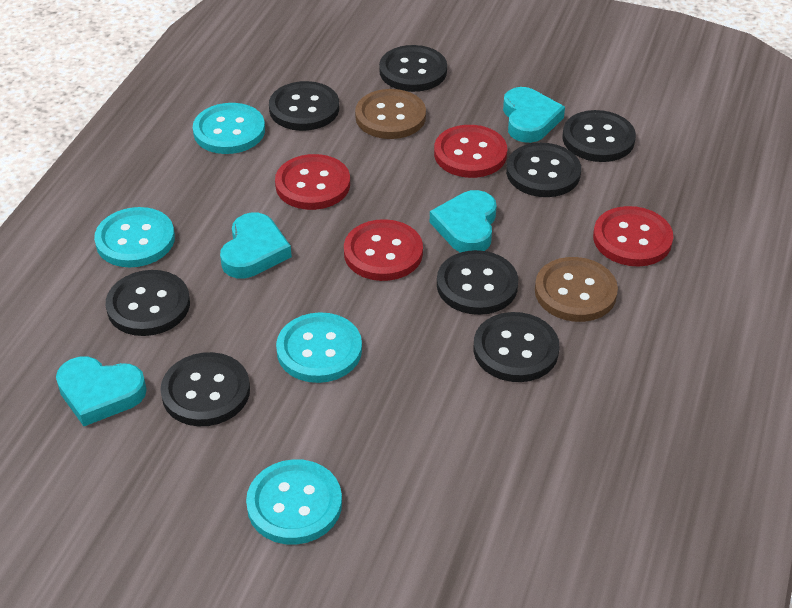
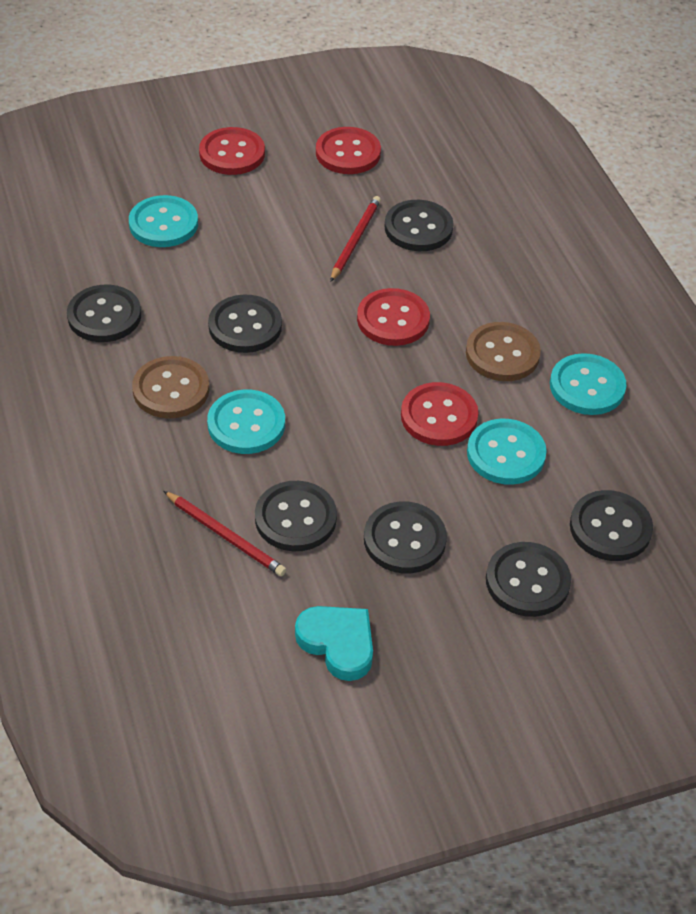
black button: 8 -> 7
red pencil: 0 -> 2
turquoise heart: 4 -> 1

